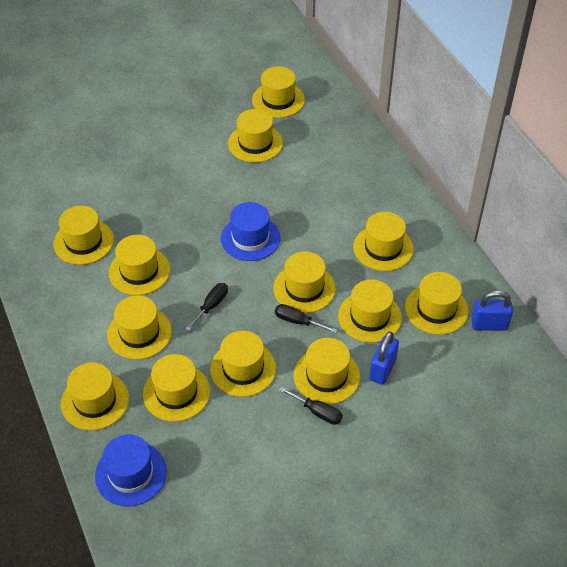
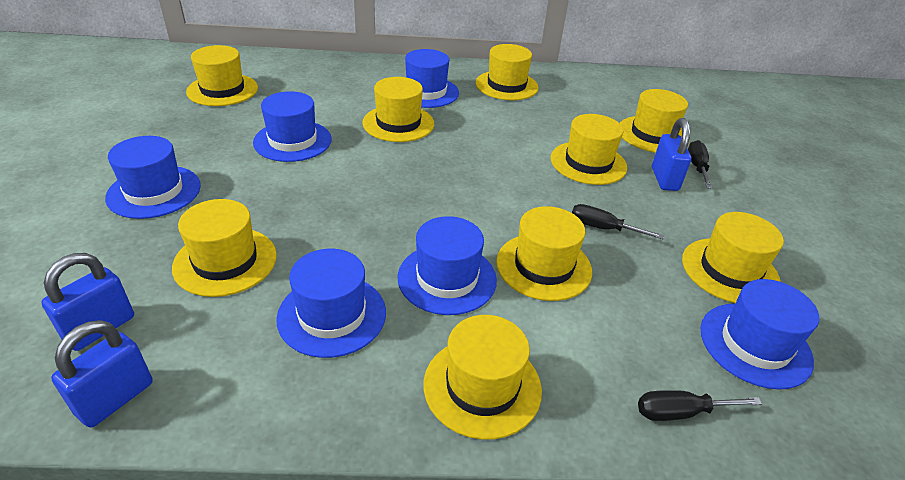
blue hat: 2 -> 6
blue padlock: 2 -> 3
yellow hat: 13 -> 9

